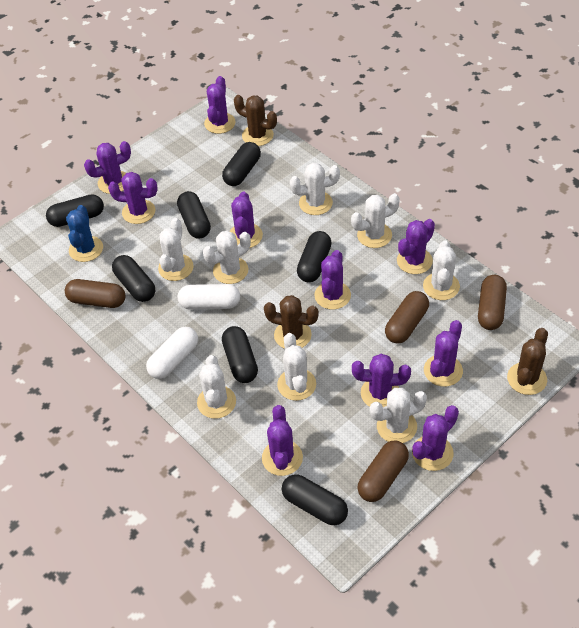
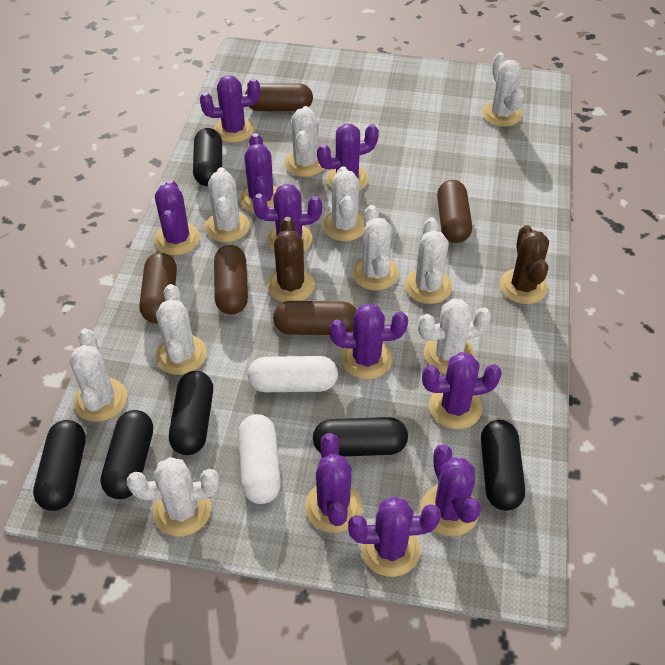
black capsule: 7 -> 6
blue cactus: 1 -> 0
brown cactus: 3 -> 2
brown capsule: 4 -> 5
white cactus: 8 -> 10

